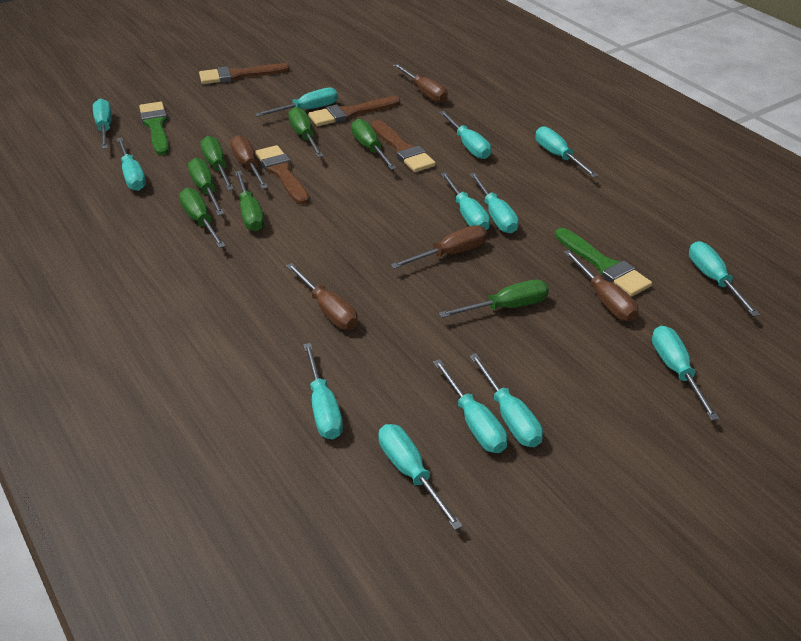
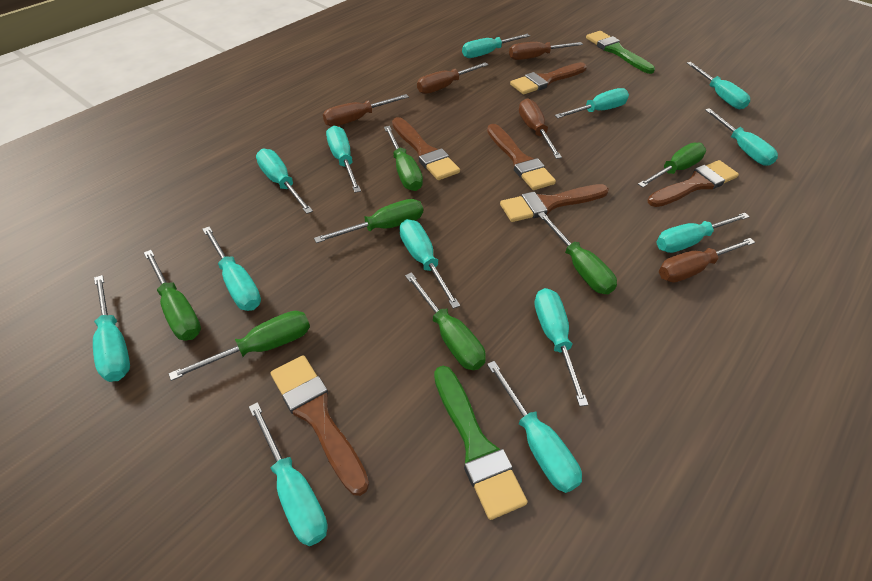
brown brush: 4 -> 6

